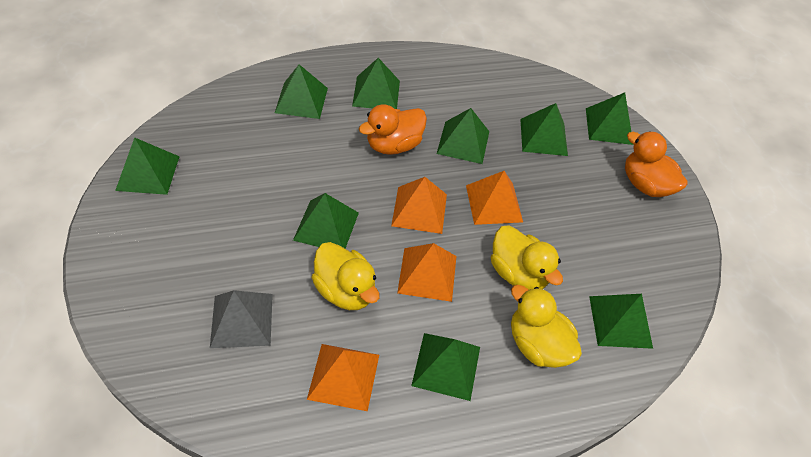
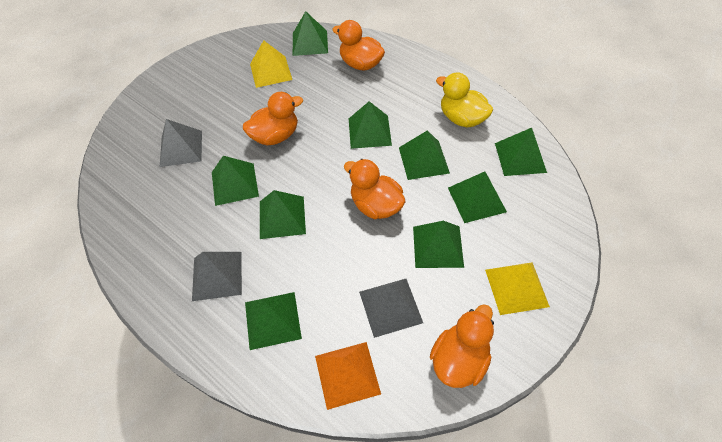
grey pyramid: 1 -> 3
orange duck: 2 -> 4
orange pyramid: 4 -> 1
yellow duck: 3 -> 1
yellow pyramid: 0 -> 2

